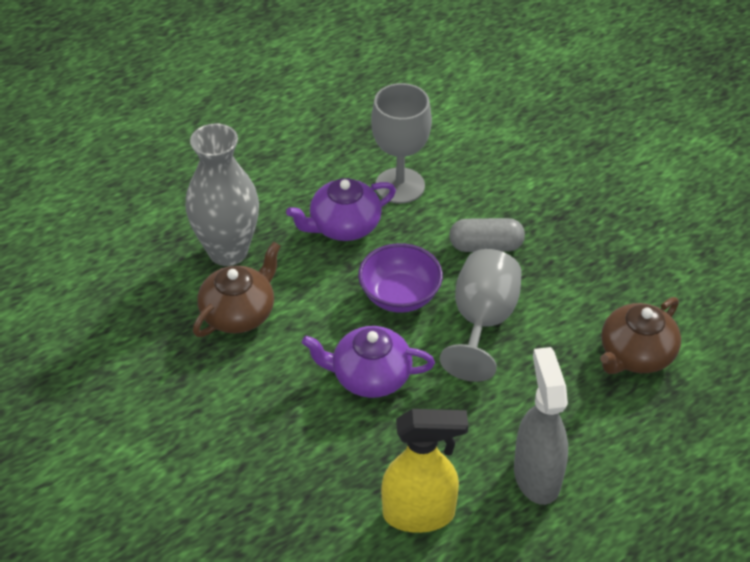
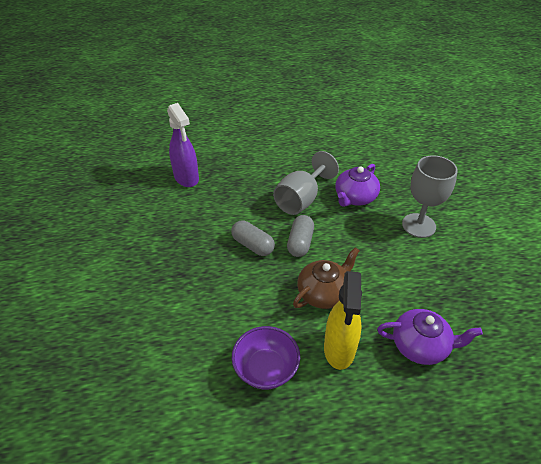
brown teapot: 2 -> 1
grey capsule: 1 -> 2
grey spray bottle: 1 -> 0
grey vase: 1 -> 0
purple spray bottle: 0 -> 1

